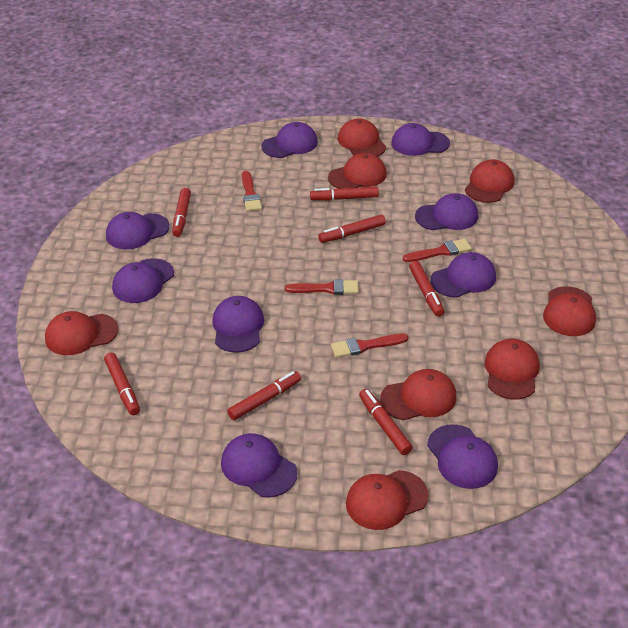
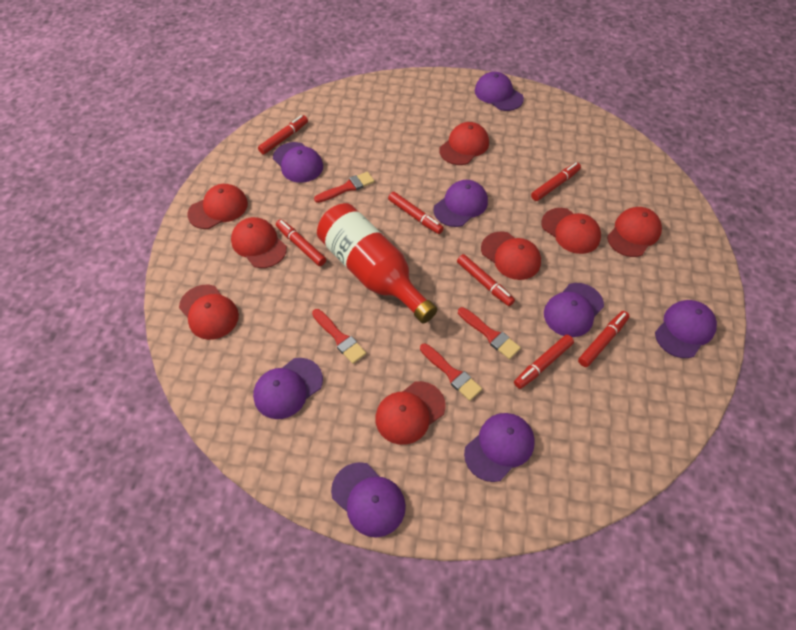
purple cap: 9 -> 8
red bottle: 0 -> 1

